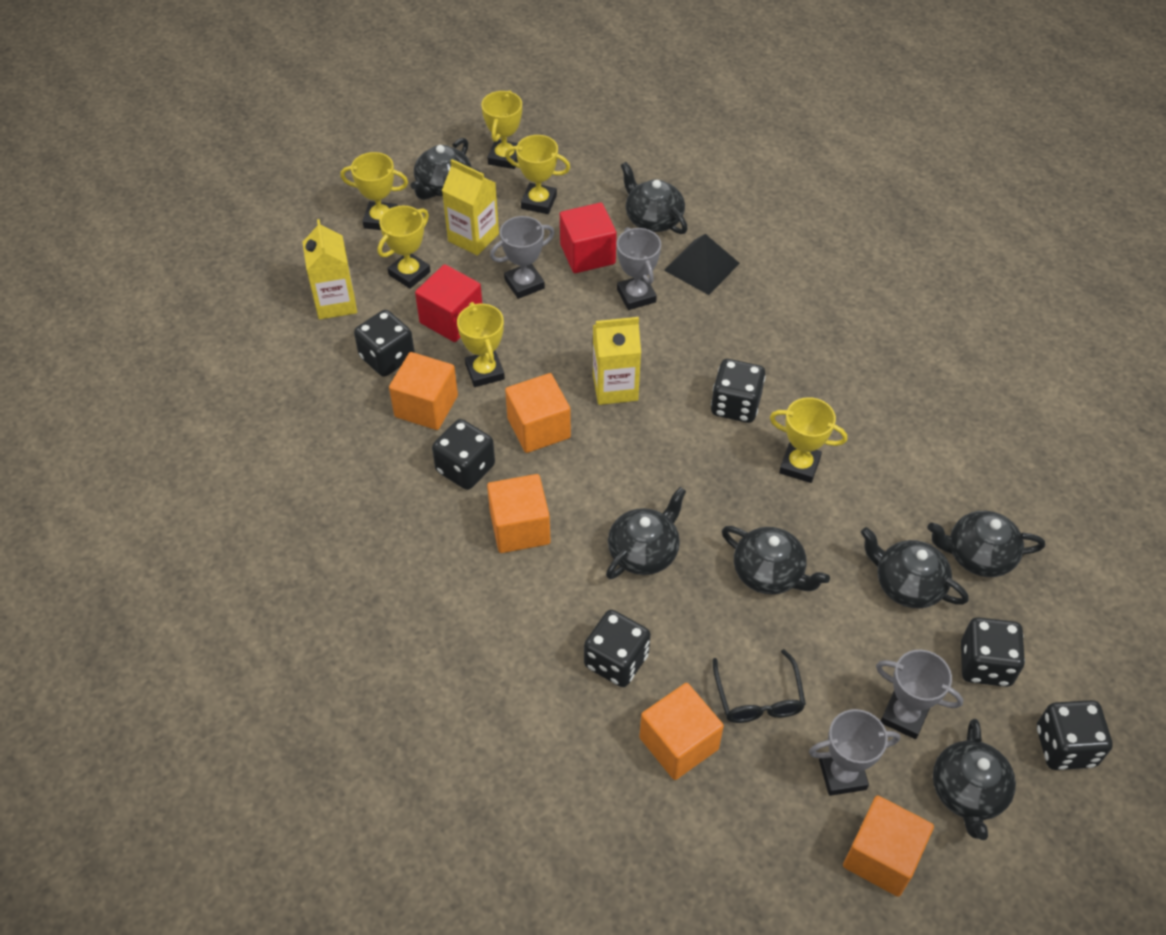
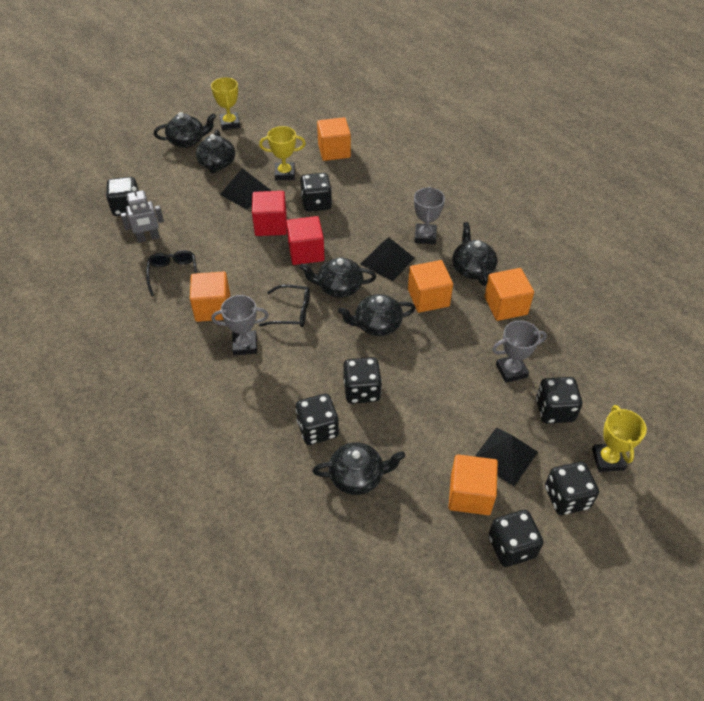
black dice: 6 -> 7
black glasses: 1 -> 2
black pyramid: 1 -> 3
black teapot: 7 -> 6
grey robot: 0 -> 1
grey trophy: 4 -> 3
yellow carton: 3 -> 0
yellow trophy: 6 -> 3

